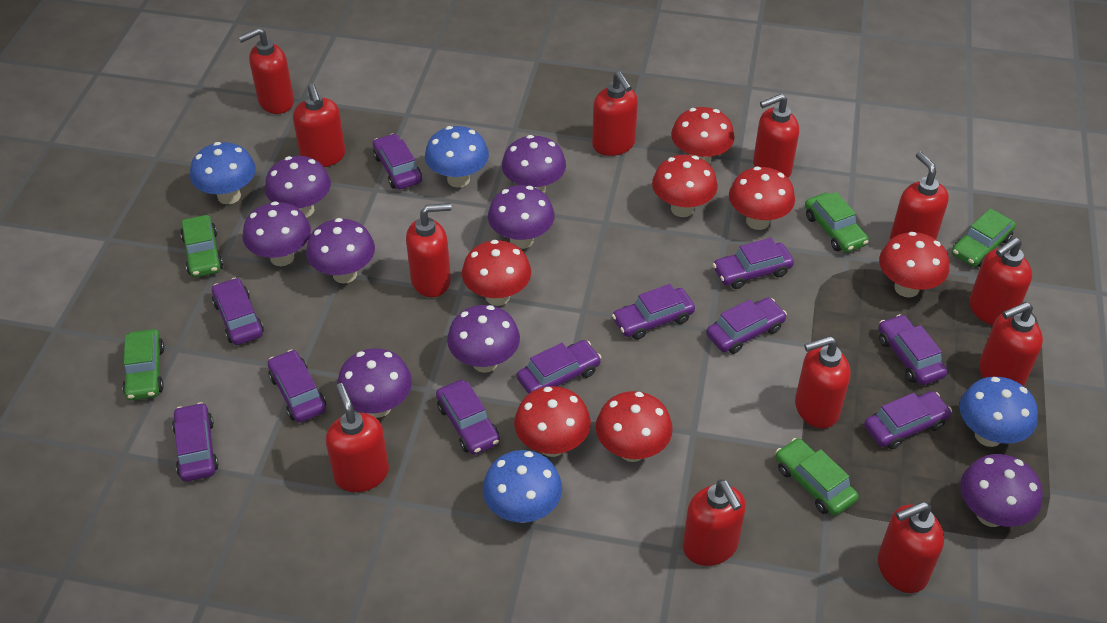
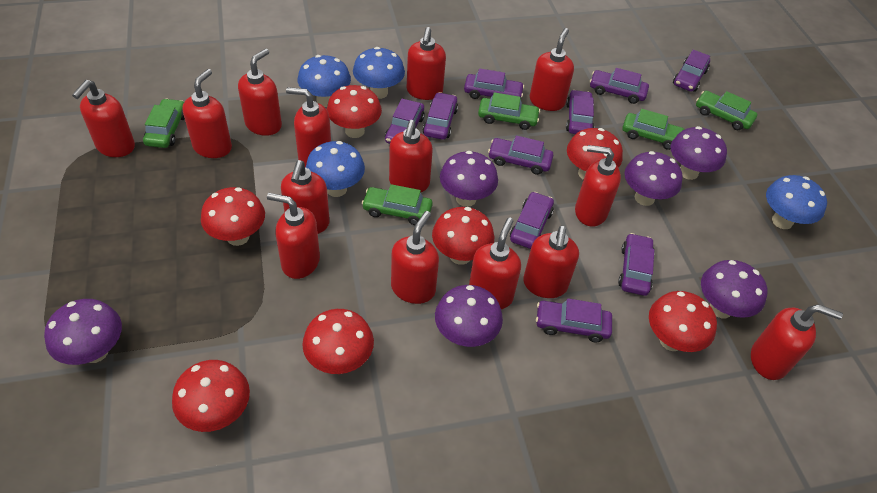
purple car: 11 -> 10
purple mushroom: 8 -> 6
red soap dispenser: 12 -> 14

